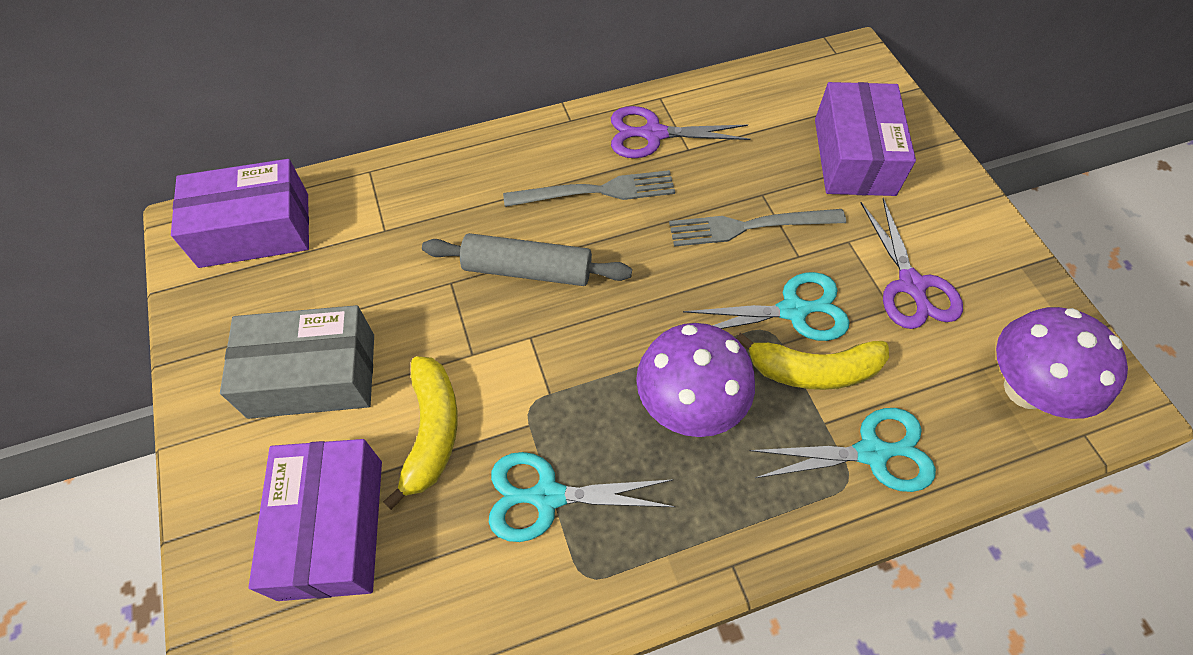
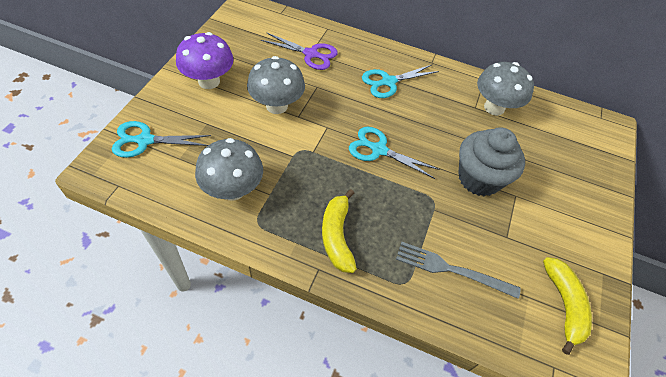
grey box: 1 -> 0
grey cupcake: 0 -> 1
grey fork: 2 -> 1
grey mushroom: 0 -> 3
grey rolling pin: 1 -> 0
purple box: 3 -> 0
purple mushroom: 2 -> 1
purple scissors: 2 -> 1

